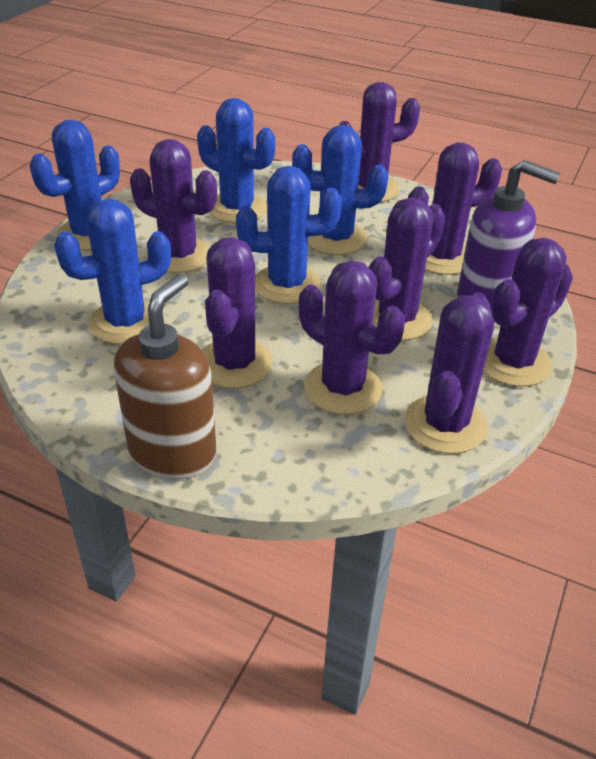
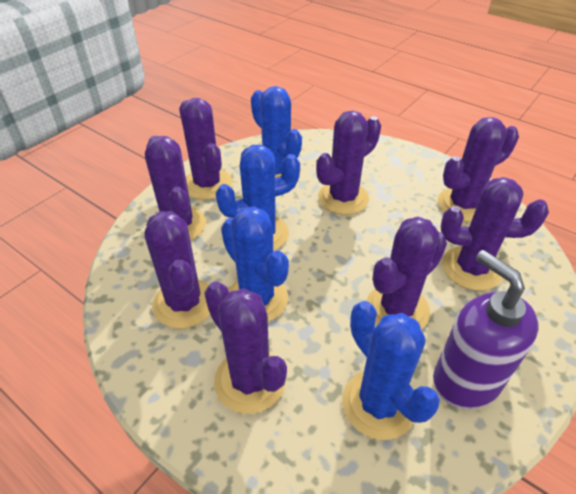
blue cactus: 5 -> 4
brown soap dispenser: 1 -> 0

